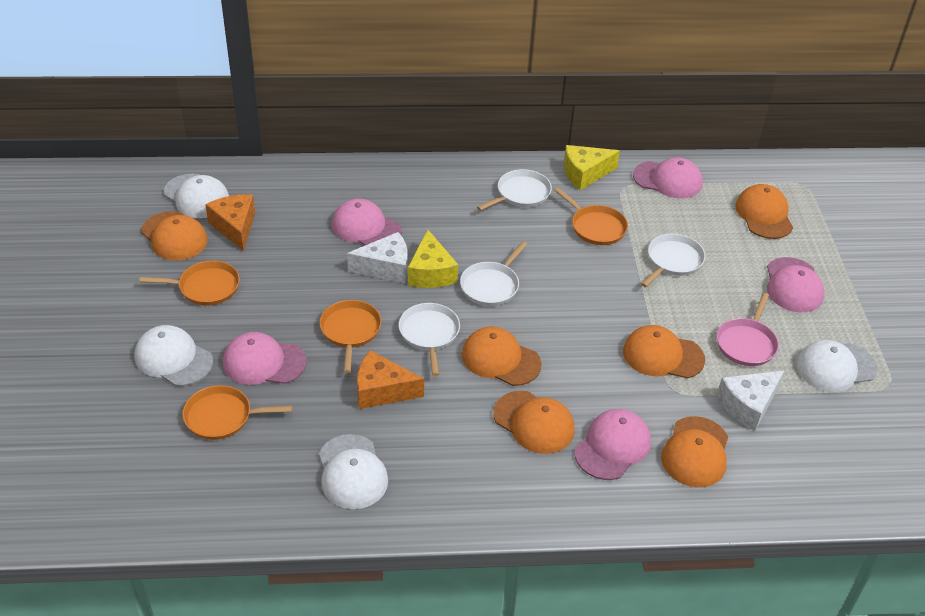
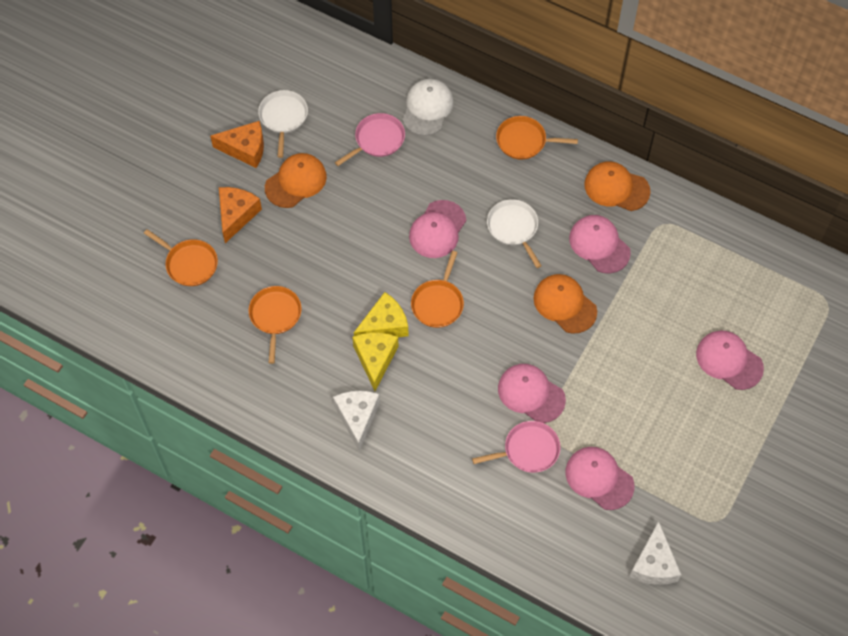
orange cap: 6 -> 3
pink pan: 1 -> 2
white cap: 4 -> 1
white pan: 4 -> 2

